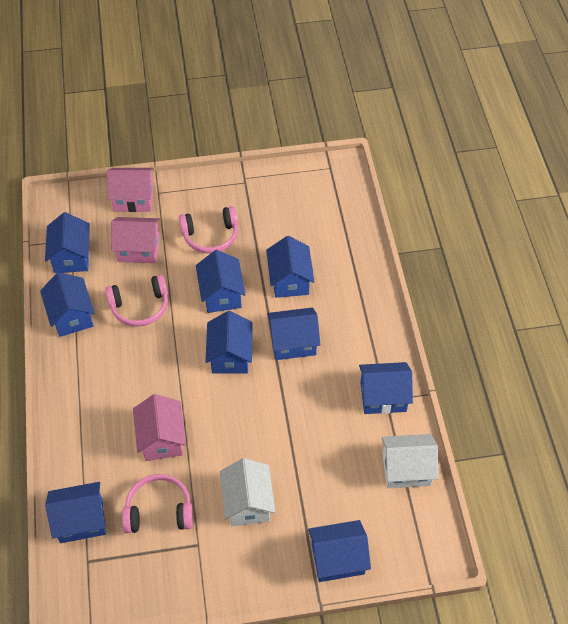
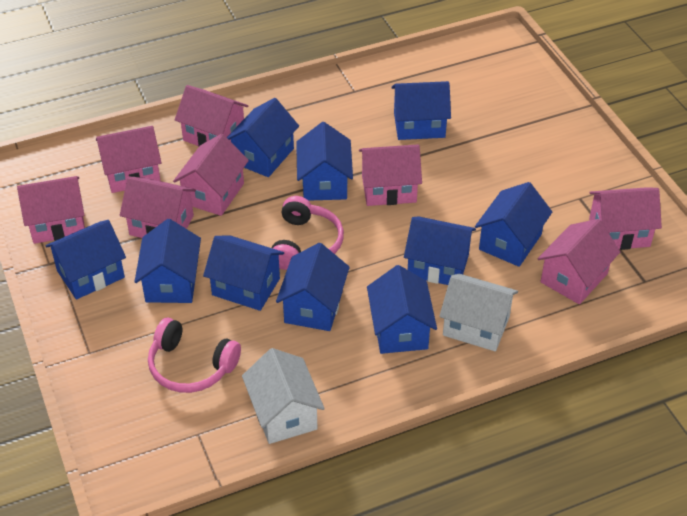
blue house: 9 -> 10
pink headphones: 3 -> 2
pink house: 3 -> 8

